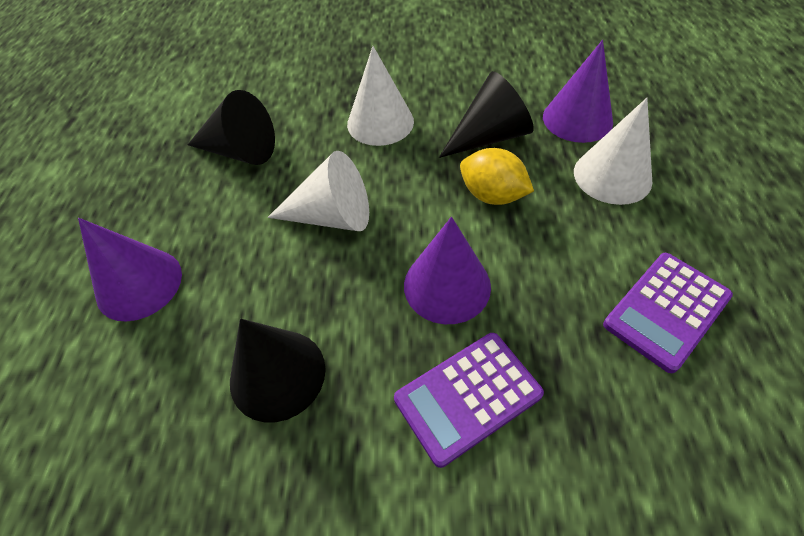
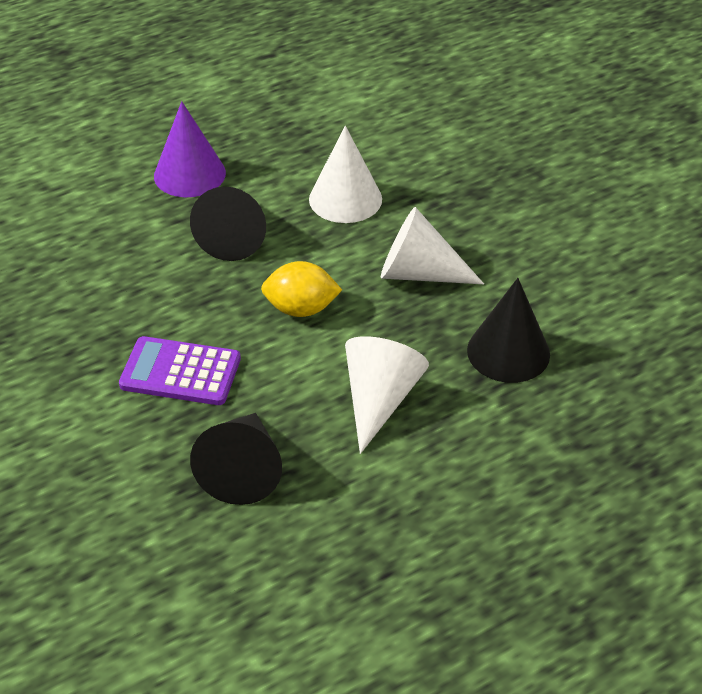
purple calculator: 2 -> 1
purple cone: 3 -> 1

